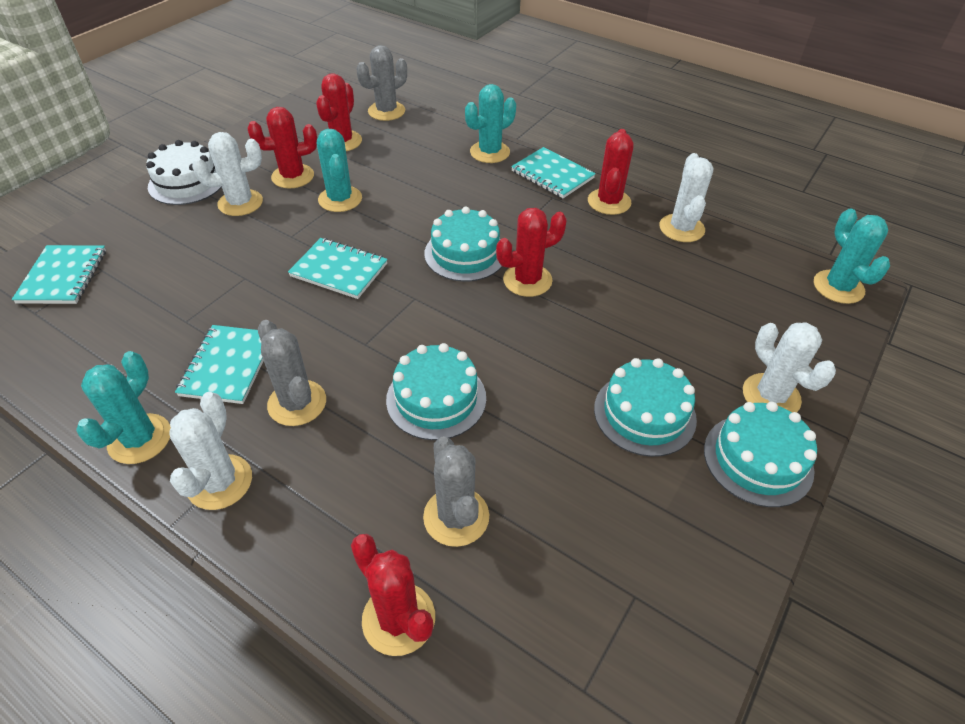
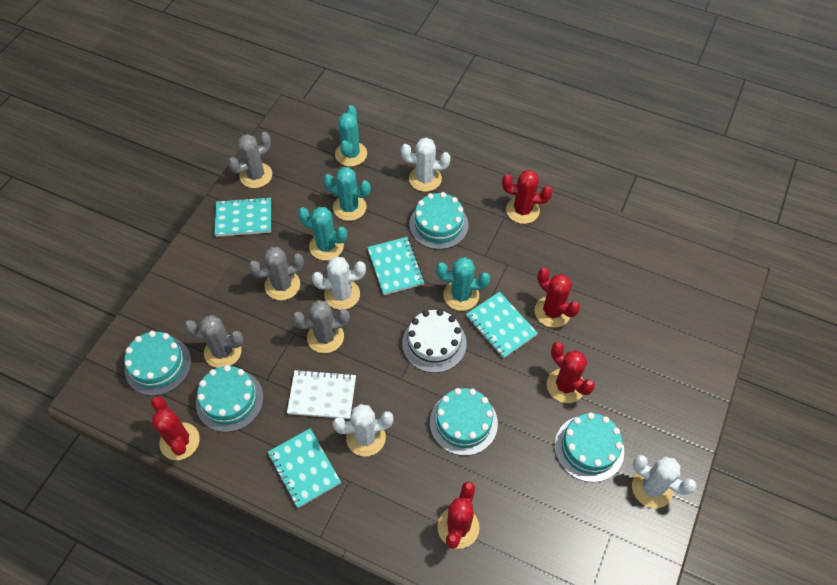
grey cactus: 3 -> 4
turquoise cake: 4 -> 5
white notebook: 0 -> 1

